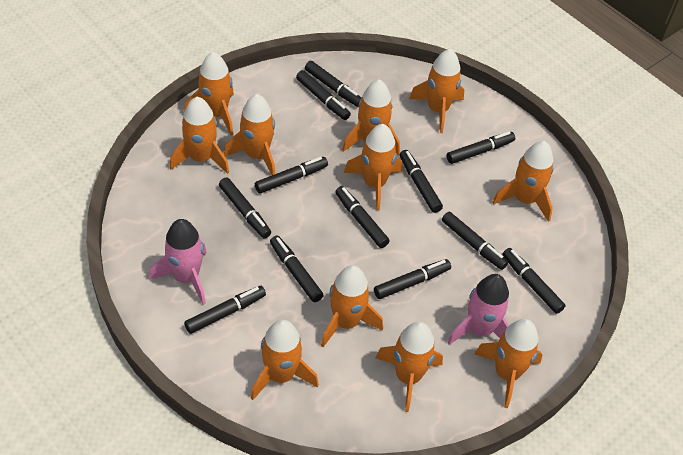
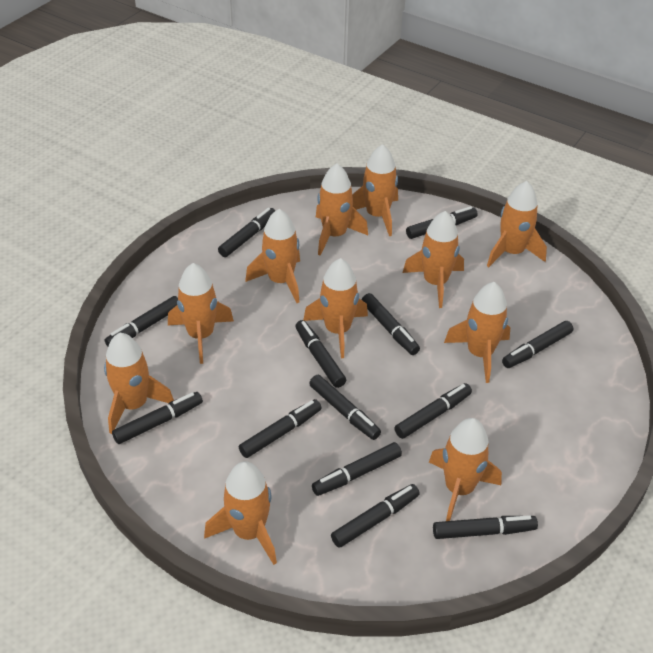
black marker: 12 -> 13
pink rocket: 2 -> 0

